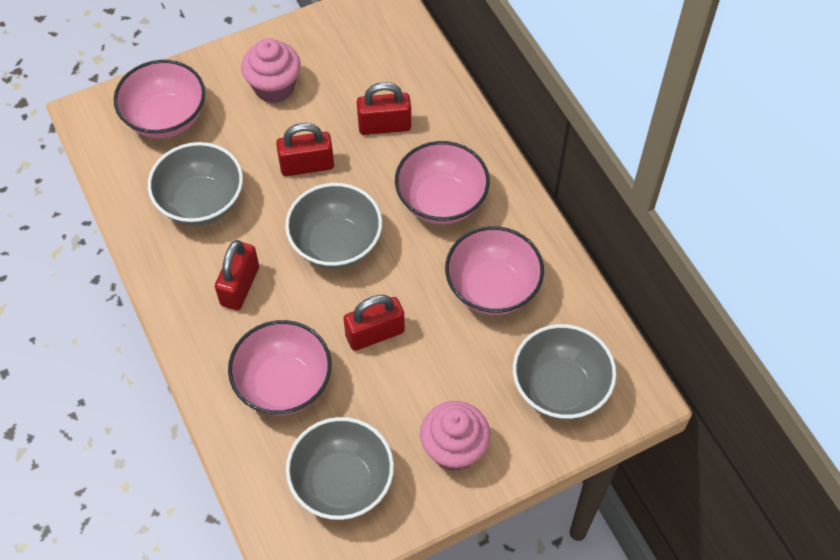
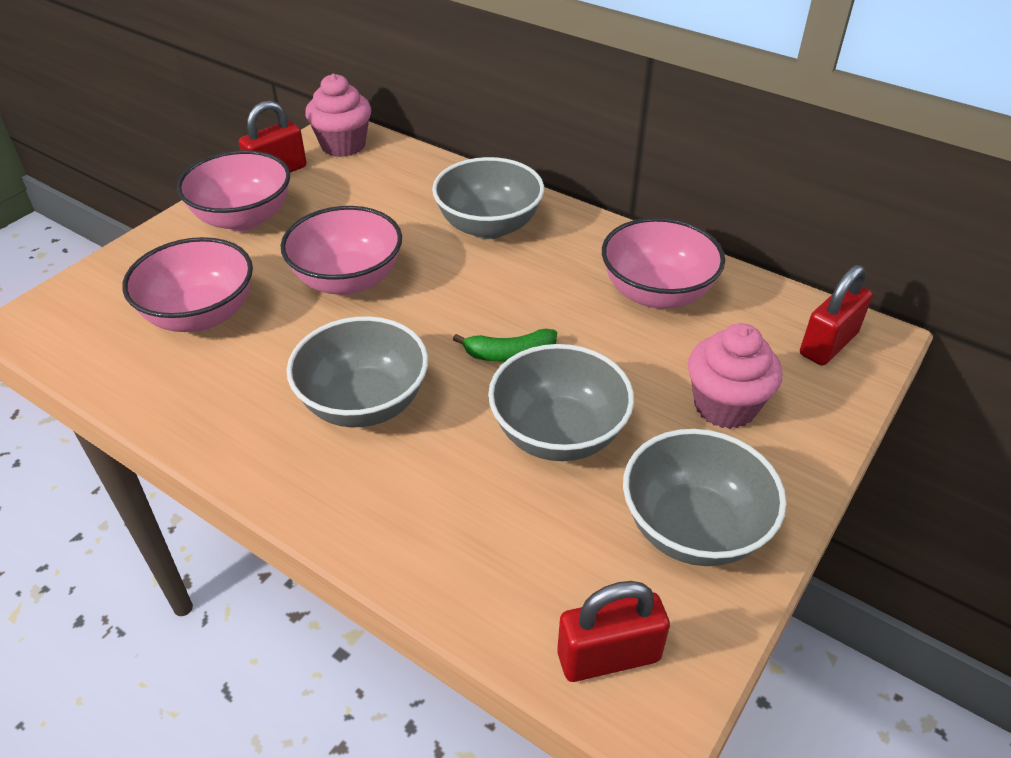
green banana: 0 -> 1
red padlock: 4 -> 3

